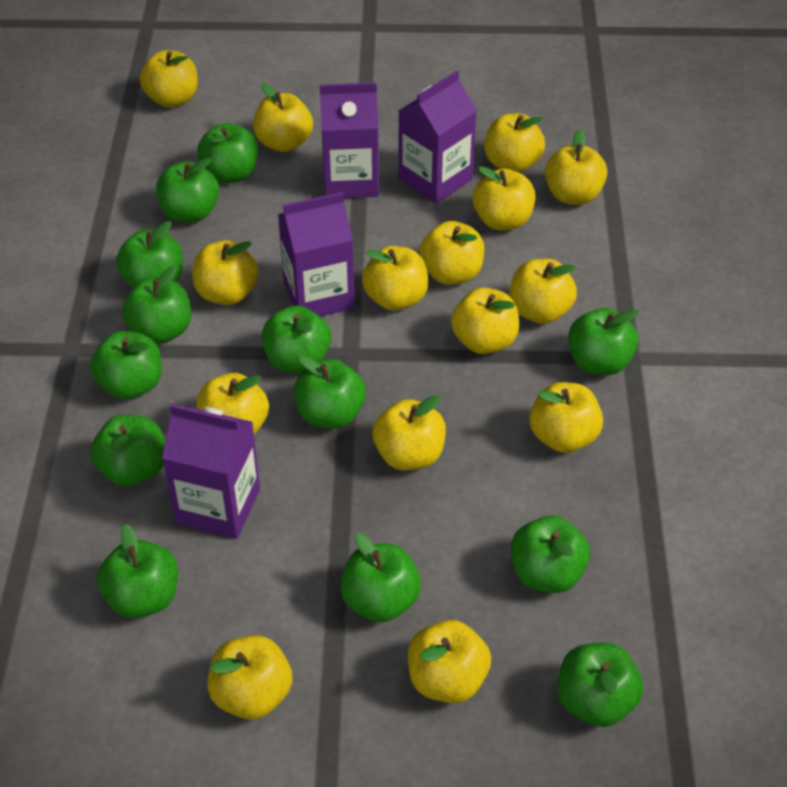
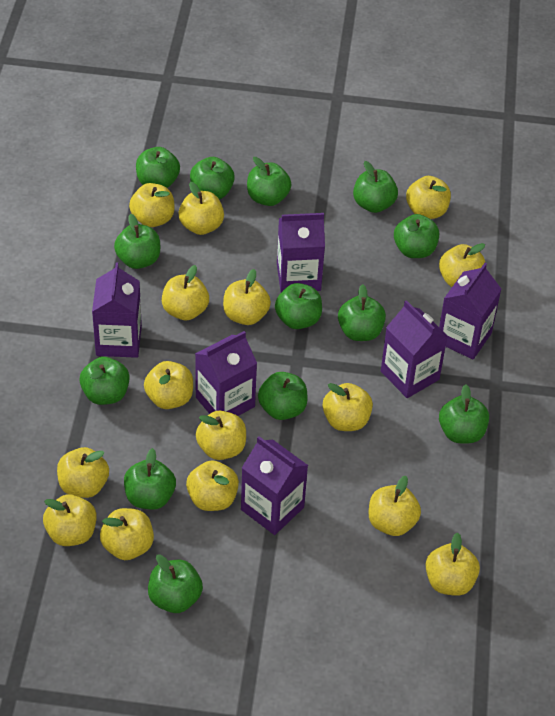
purple carton: 4 -> 6

